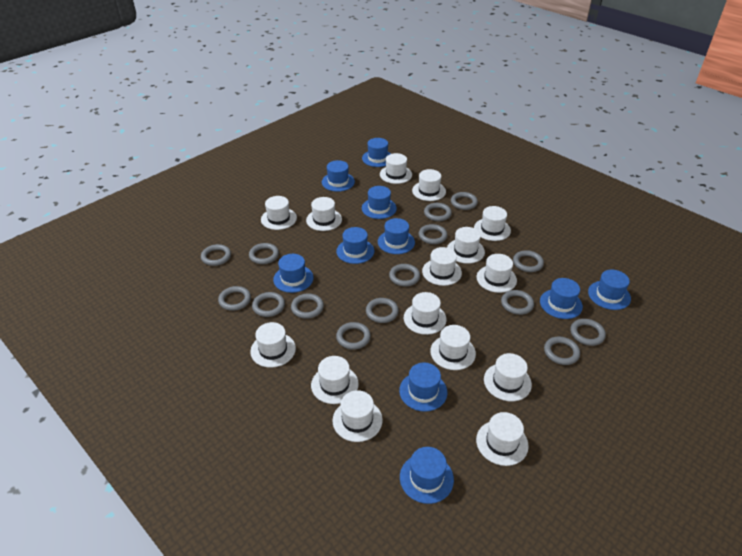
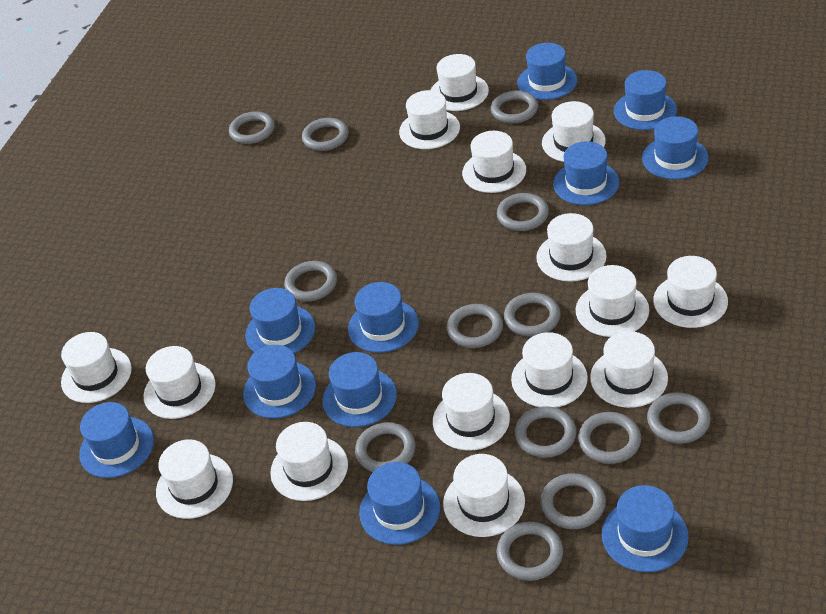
blue hat: 10 -> 11
grey ring: 15 -> 13

